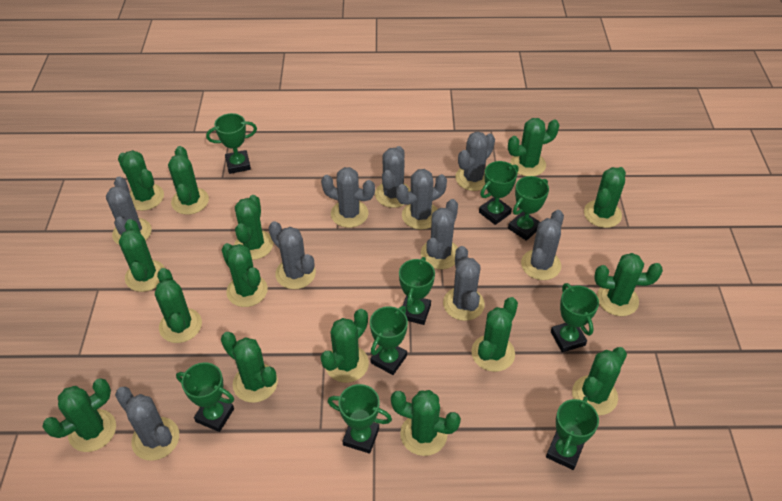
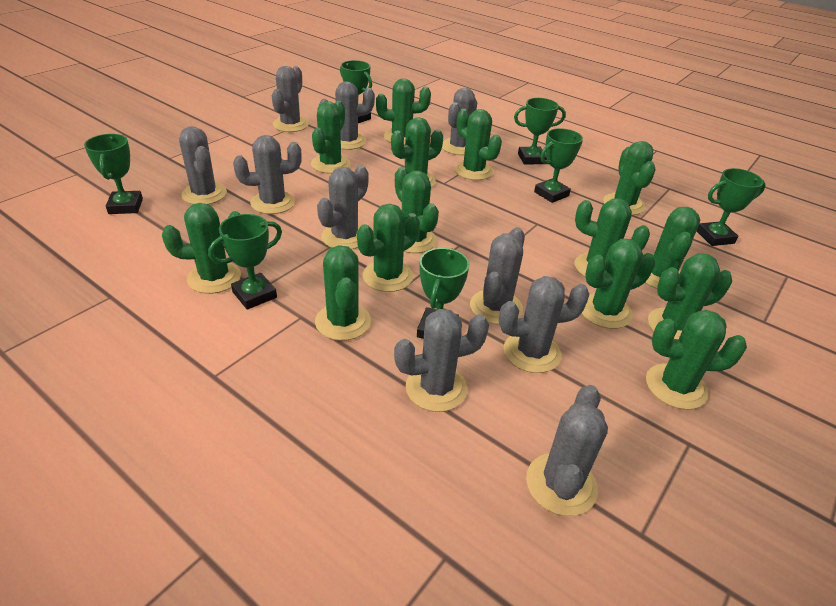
green cactus: 15 -> 14
green trophy: 9 -> 7

